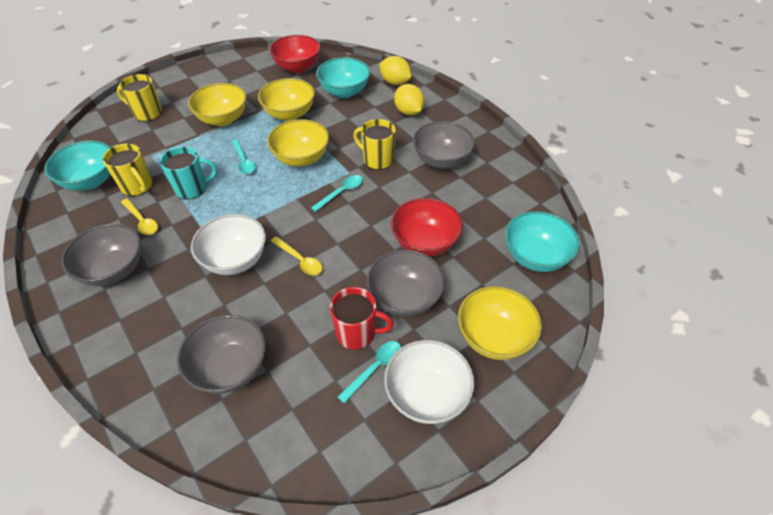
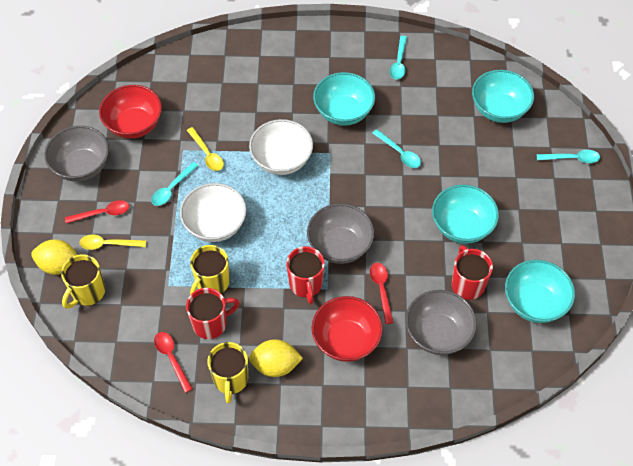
grey bowl: 4 -> 3
red mug: 1 -> 3
red spoon: 0 -> 3
turquoise bowl: 3 -> 4
turquoise mug: 1 -> 0
turquoise spoon: 3 -> 4
yellow bowl: 4 -> 0

